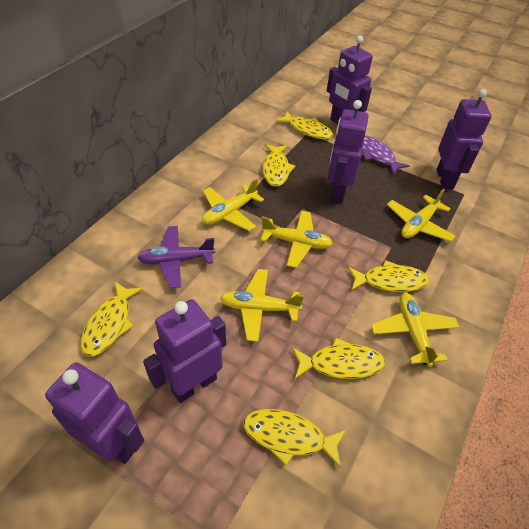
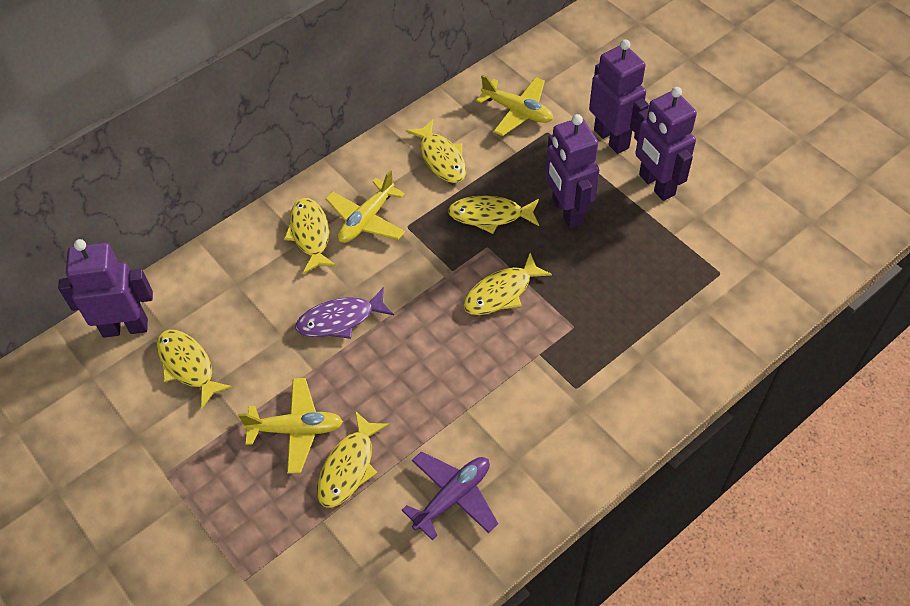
purple robot: 5 -> 4
yellow plane: 5 -> 3

